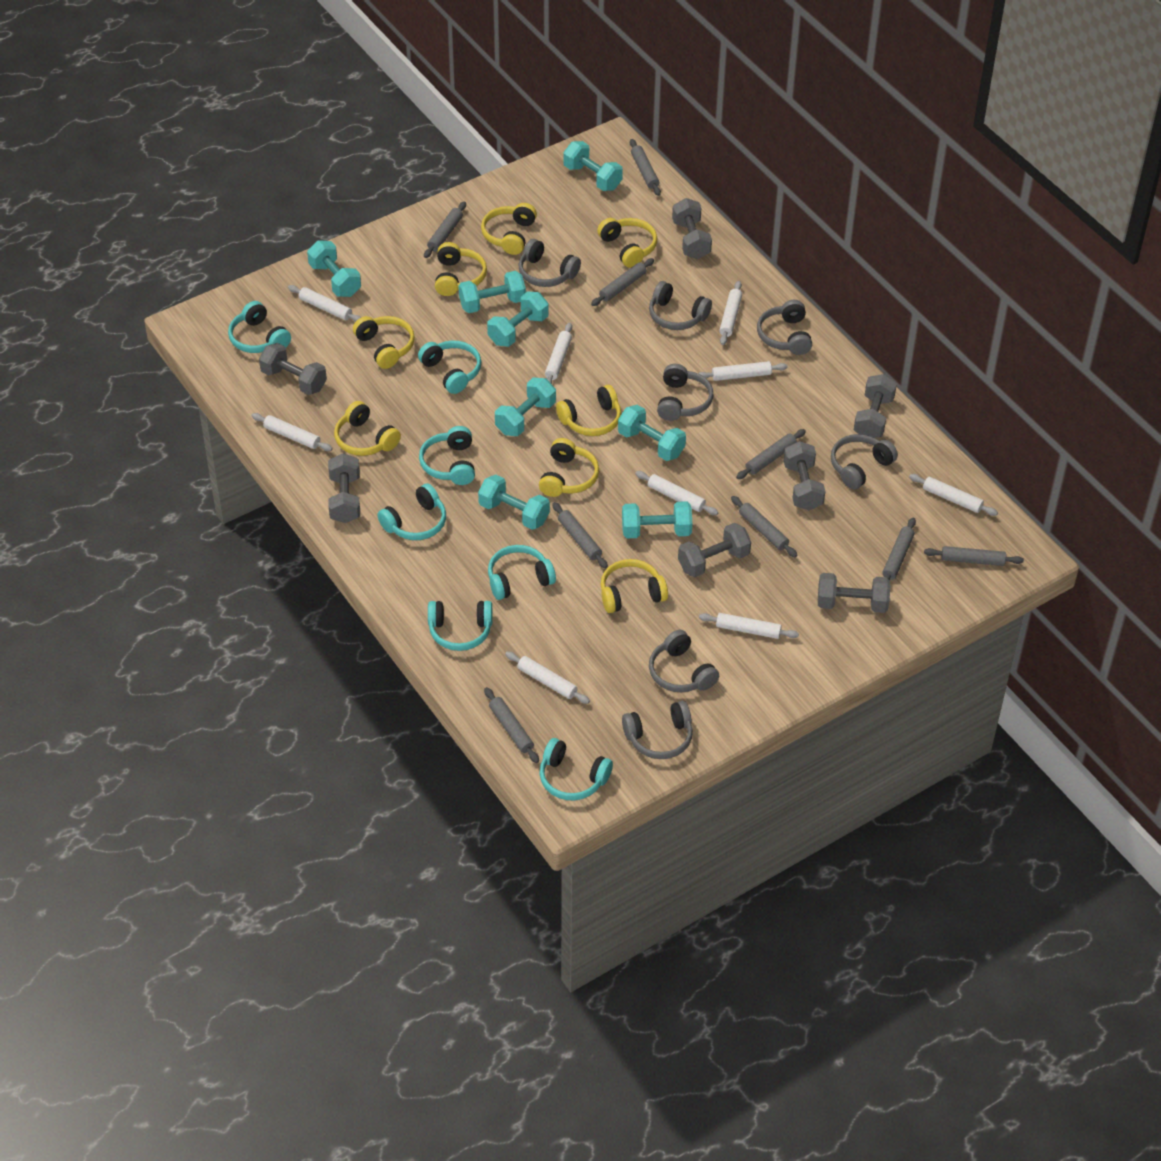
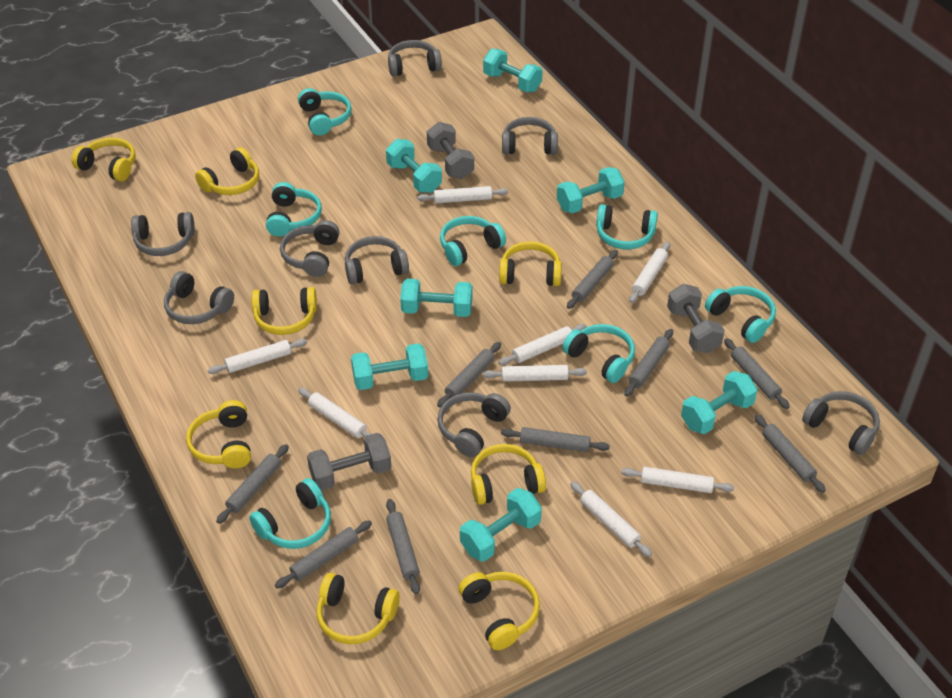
grey dumbbell: 7 -> 3
grey headphones: 7 -> 8
turquoise dumbbell: 8 -> 7
white rolling pin: 9 -> 8

